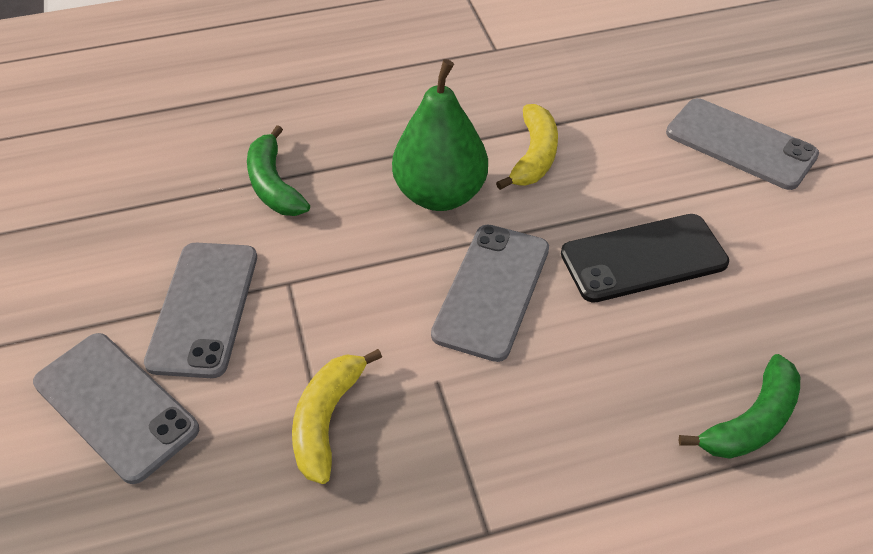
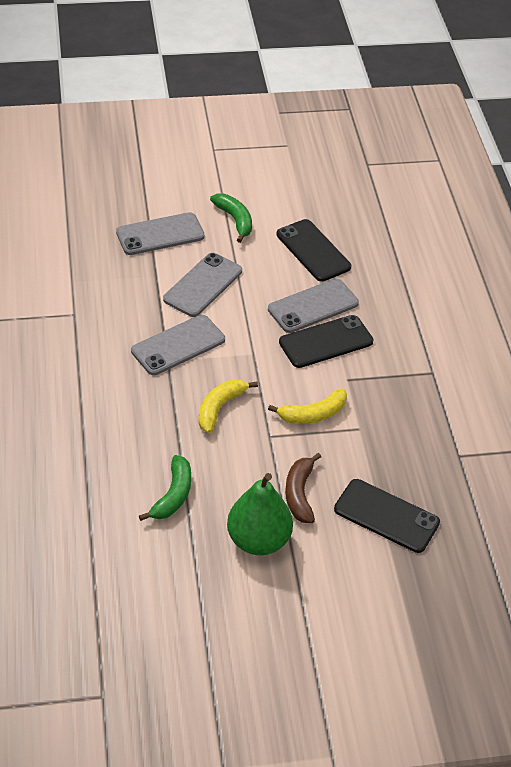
black phone: 1 -> 3
brown banana: 0 -> 1

